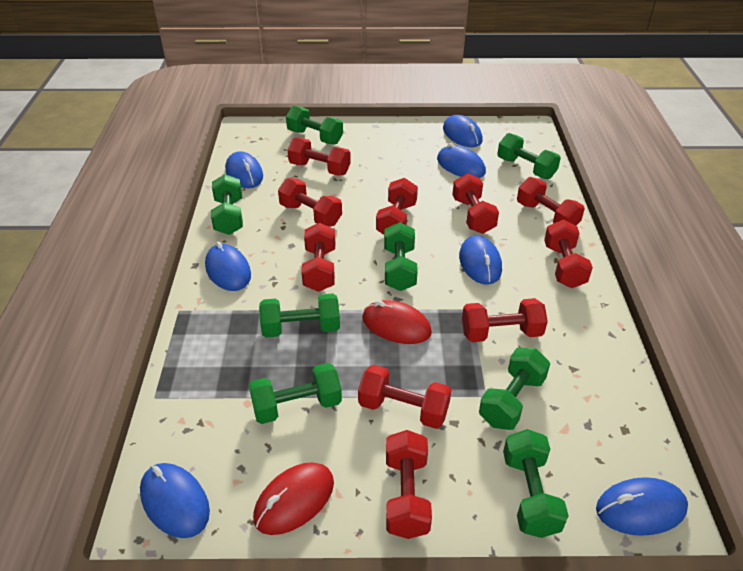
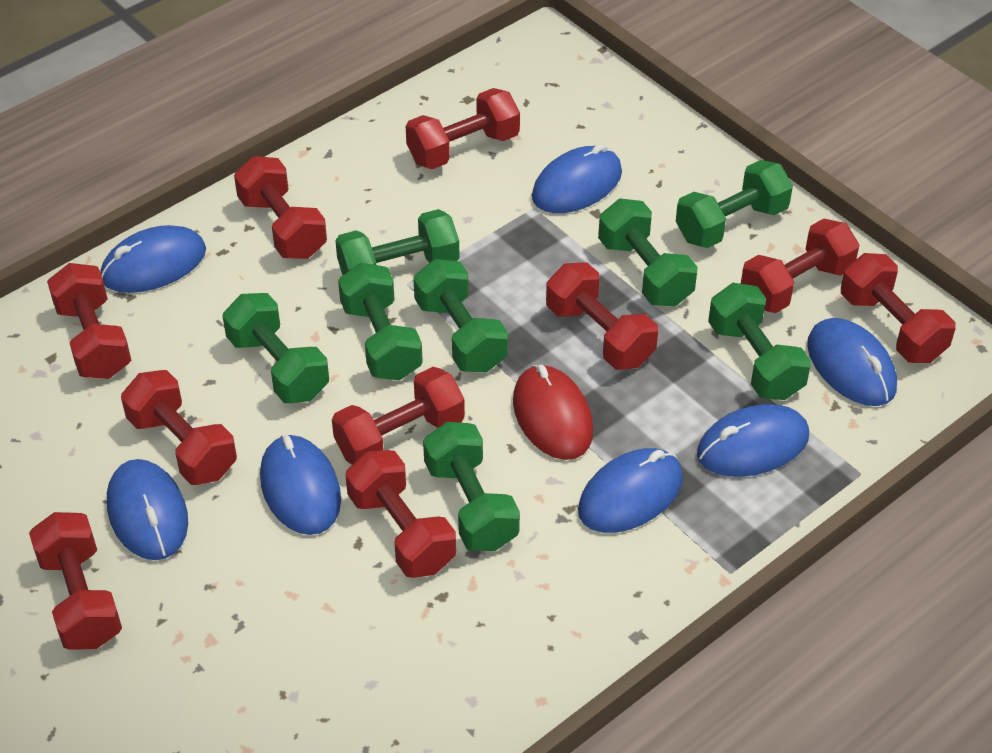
red mouse: 2 -> 1

